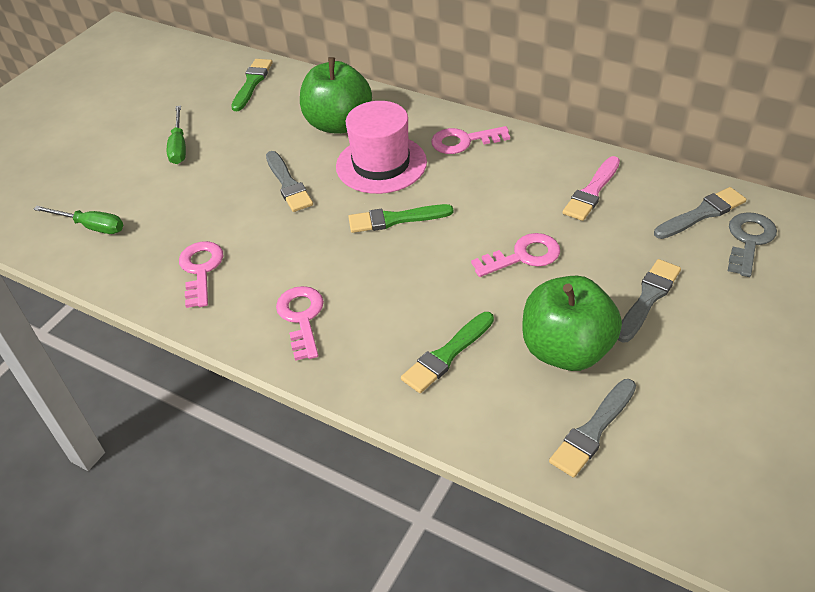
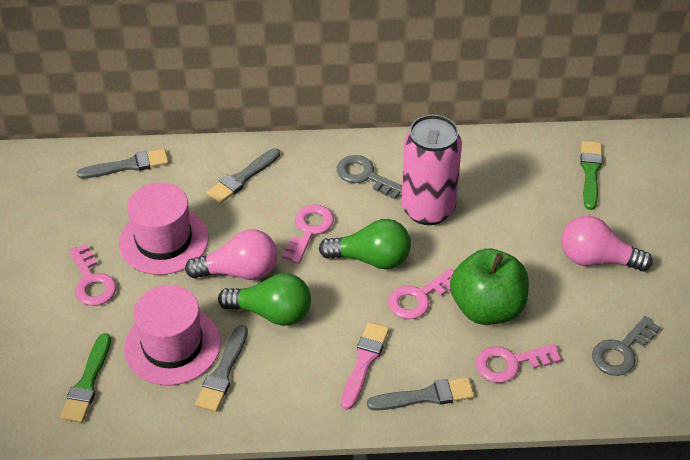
green apple: 2 -> 1
green brush: 3 -> 2
green light bulb: 0 -> 2
green screwdriver: 2 -> 0
grey key: 1 -> 2
pink can: 0 -> 1
pink hat: 1 -> 2
pink light bulb: 0 -> 2

